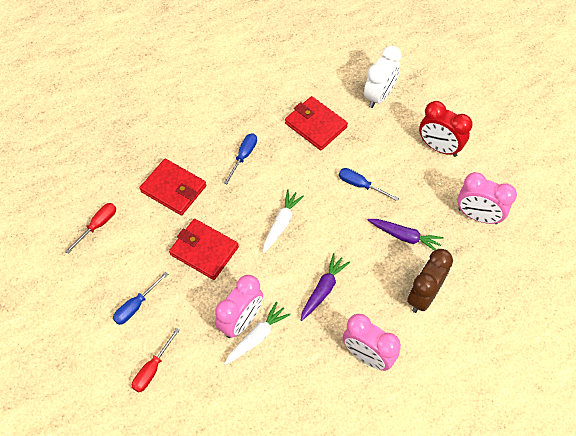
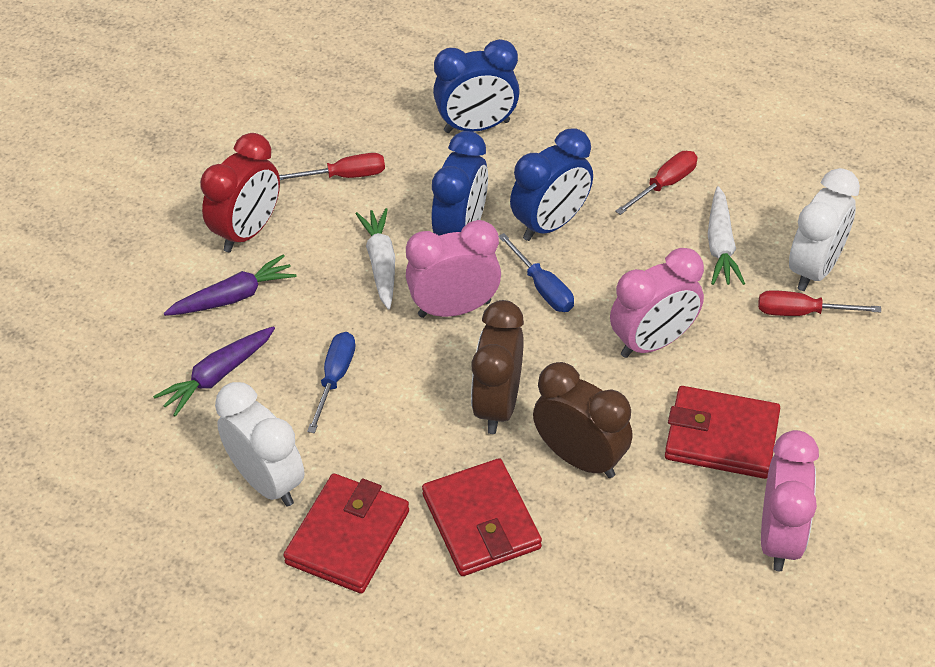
blue clock: 0 -> 3
blue screwdriver: 3 -> 2
brown clock: 1 -> 2
red screwdriver: 2 -> 3
white clock: 1 -> 2

